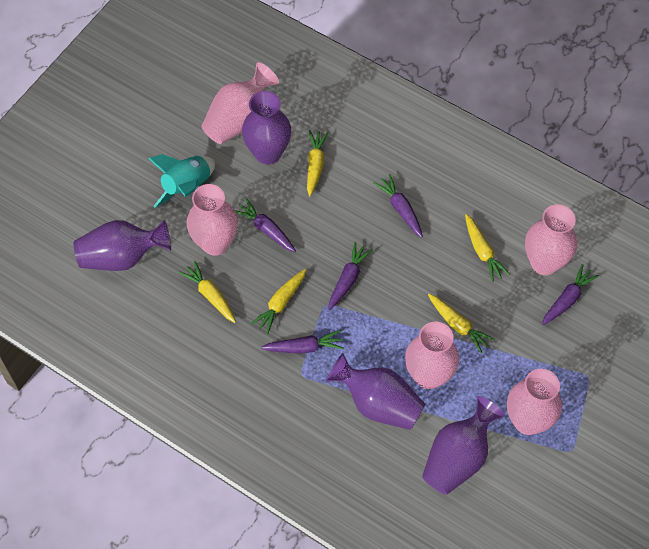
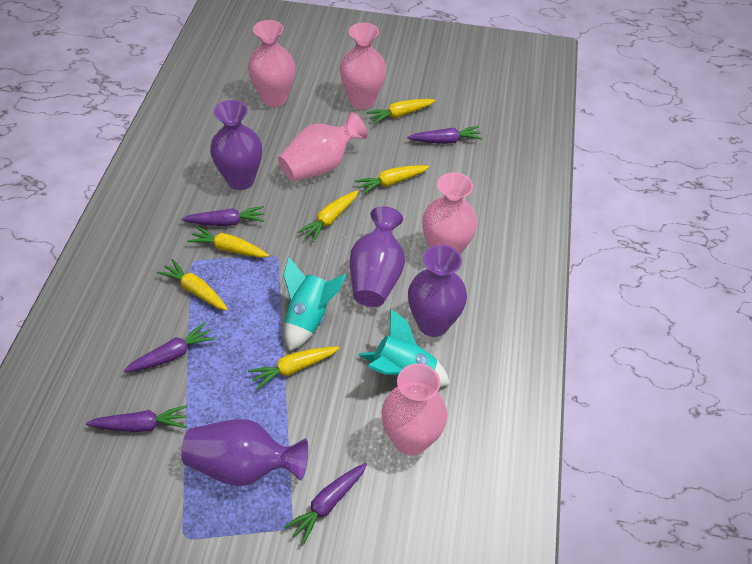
turquoise rocket: 1 -> 2
yellow carrot: 5 -> 6

